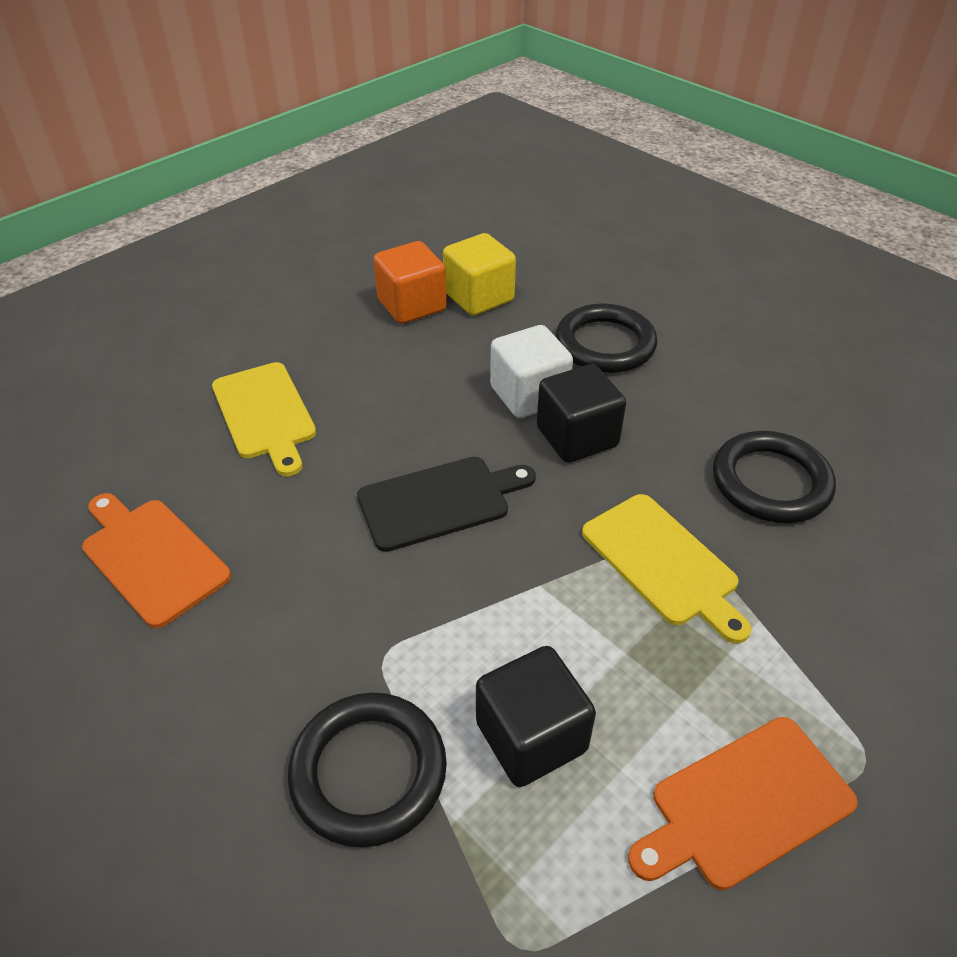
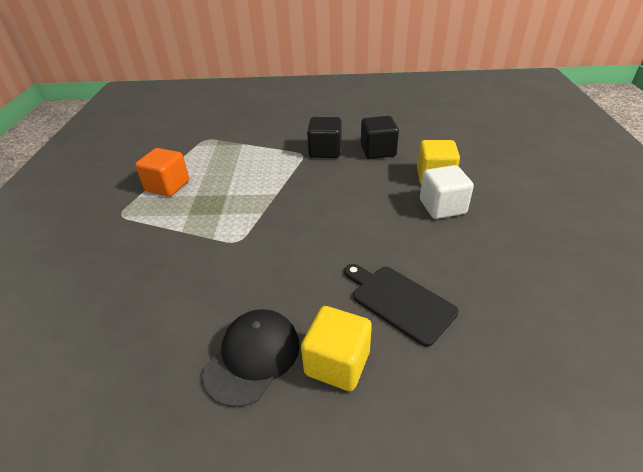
black cap: 0 -> 1
black ring: 3 -> 0
orange cutting board: 2 -> 0
yellow cube: 1 -> 2
yellow cutting board: 2 -> 0

